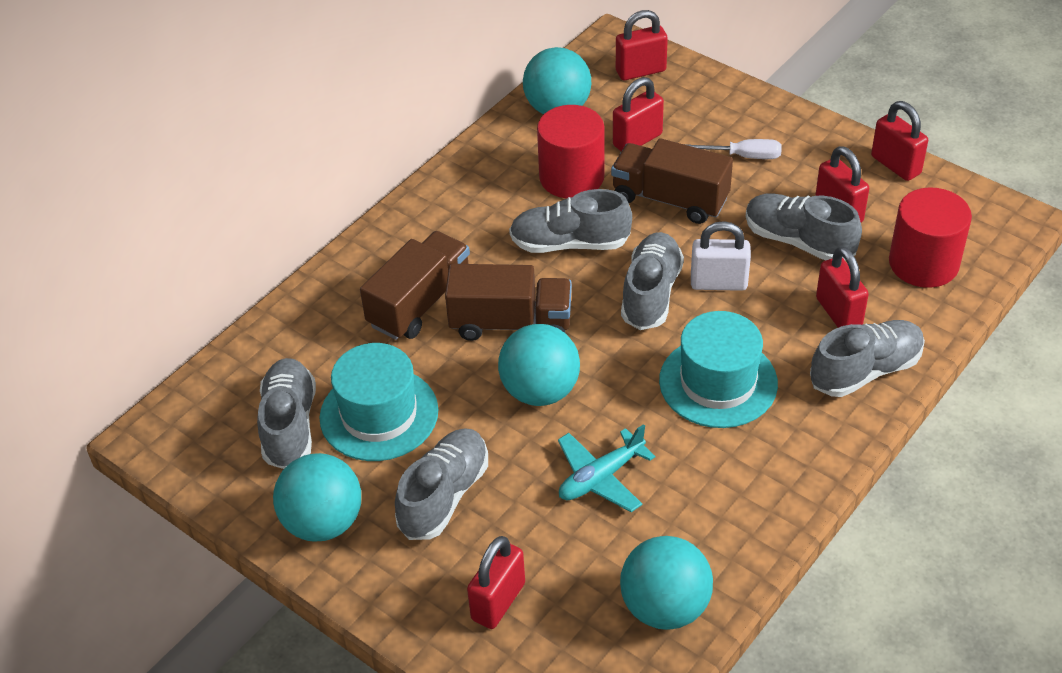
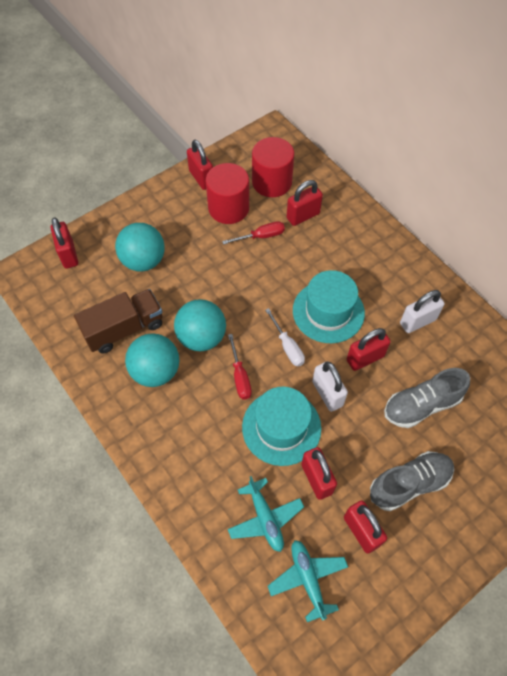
brown truck: 3 -> 1
grey shoe: 6 -> 2
red screwdriver: 0 -> 2
turquoise ball: 4 -> 3
turquoise plane: 1 -> 2
white padlock: 1 -> 2

